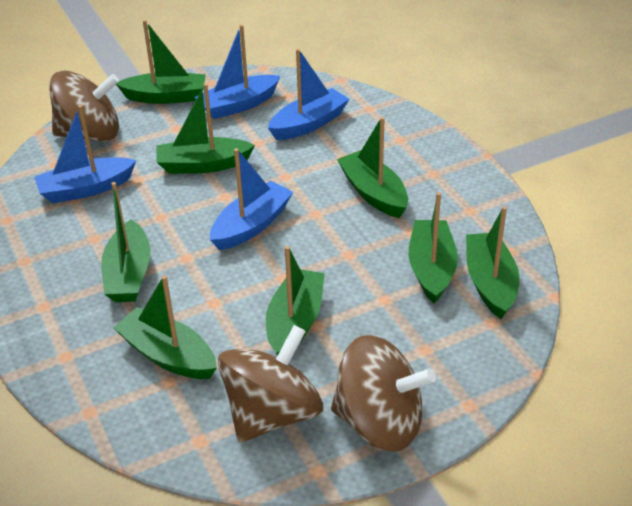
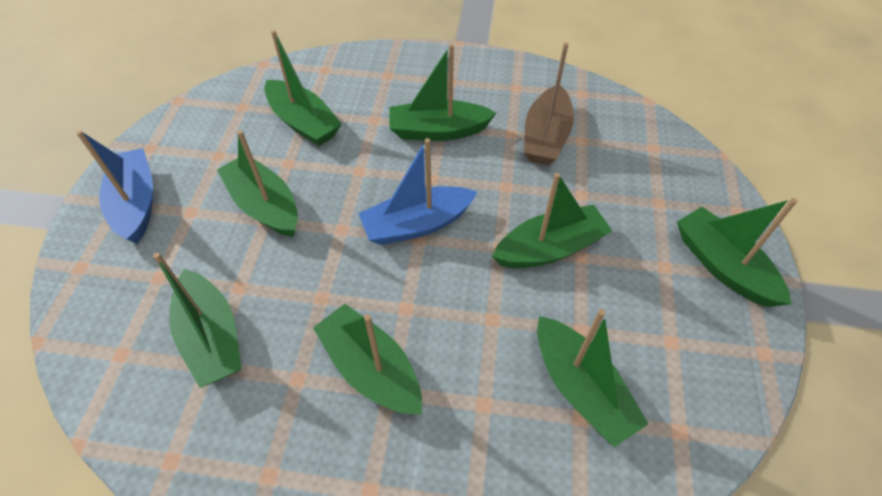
blue boat: 4 -> 2
brown boat: 0 -> 1
brown spinning top: 3 -> 0

